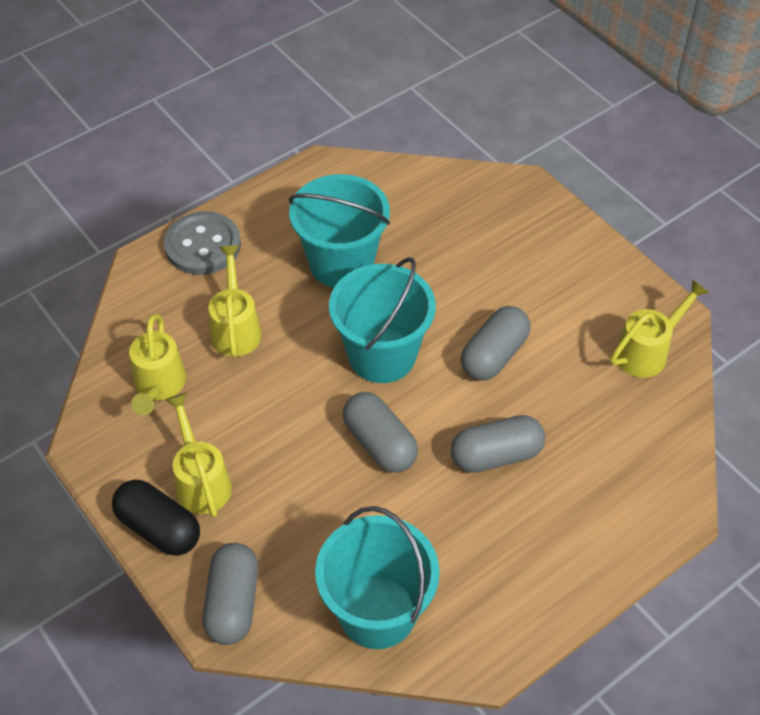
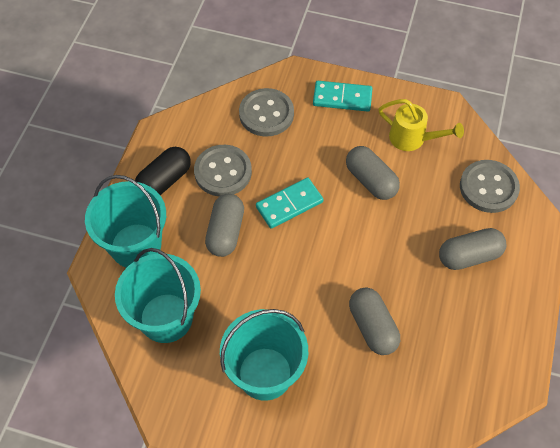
grey button: 1 -> 3
turquoise domino: 0 -> 2
yellow watering can: 4 -> 1

